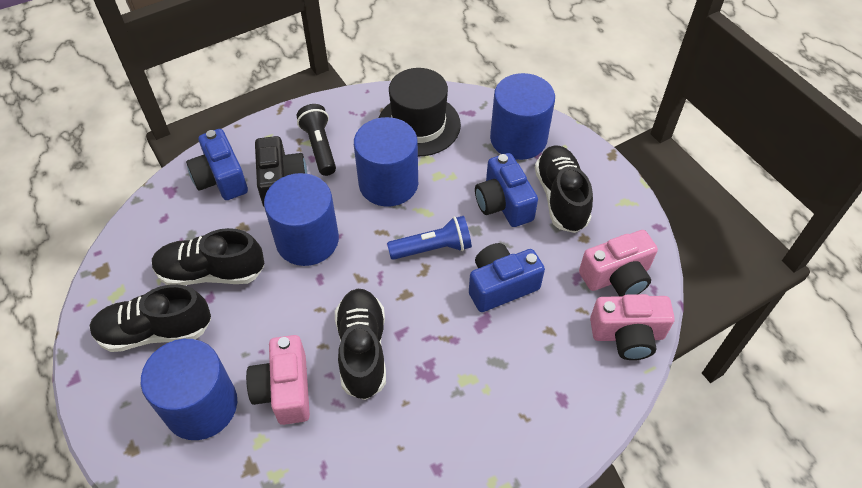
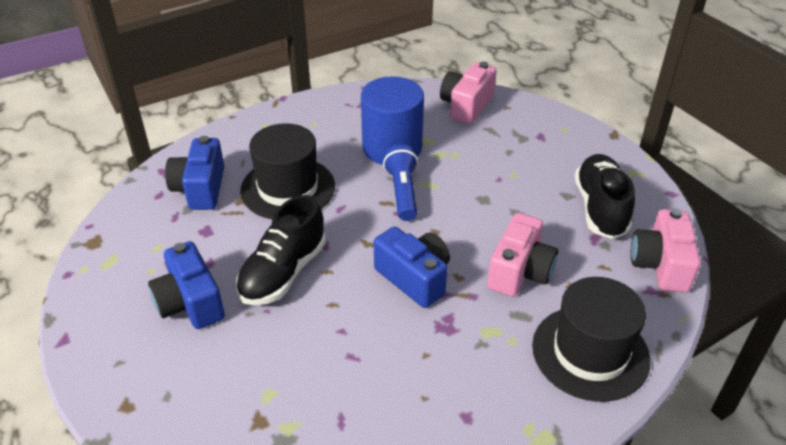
black camera: 1 -> 0
black flashlight: 1 -> 0
black hat: 1 -> 2
black shoe: 4 -> 2
blue cylinder: 4 -> 1

